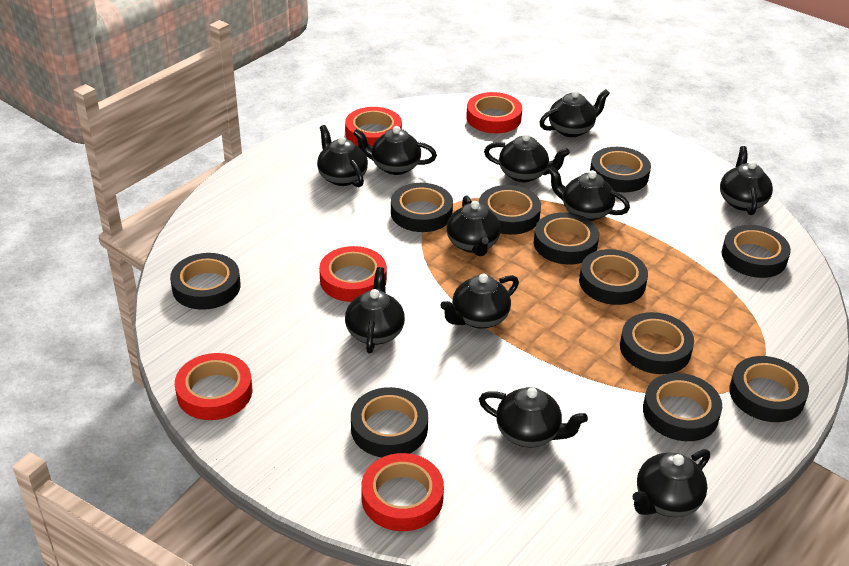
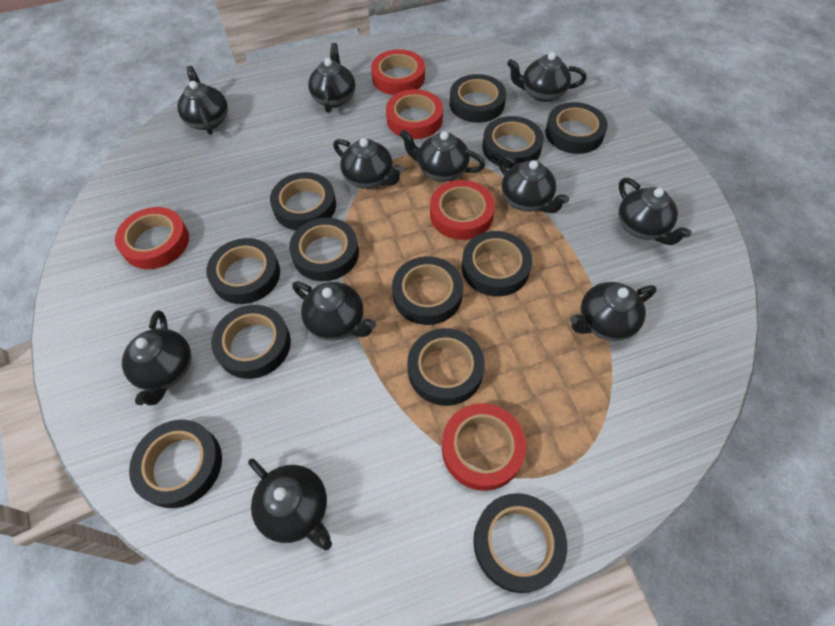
black tape: 11 -> 12

